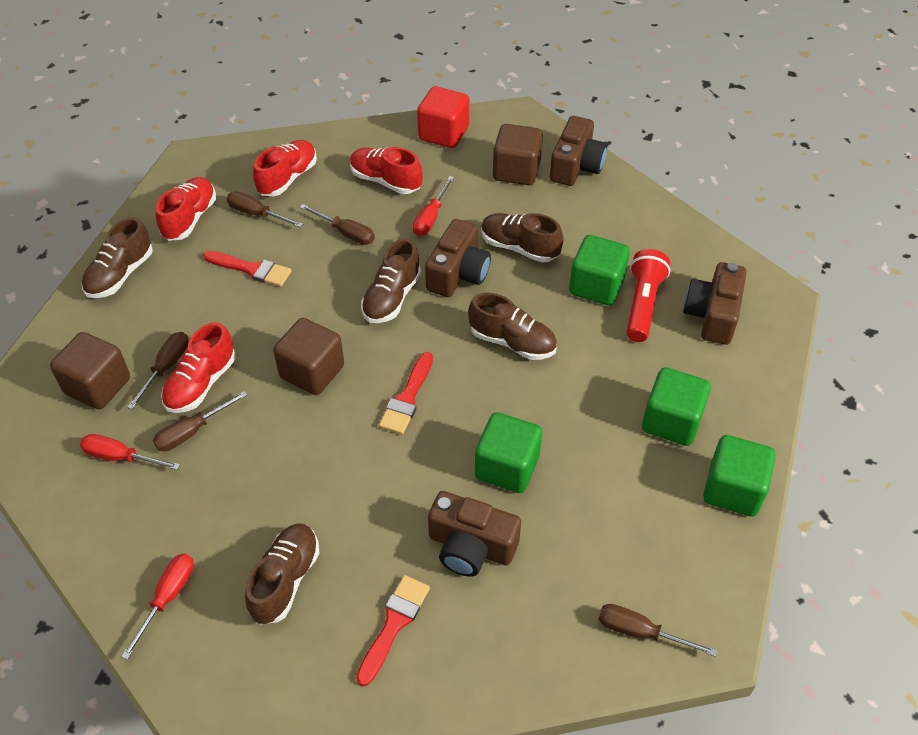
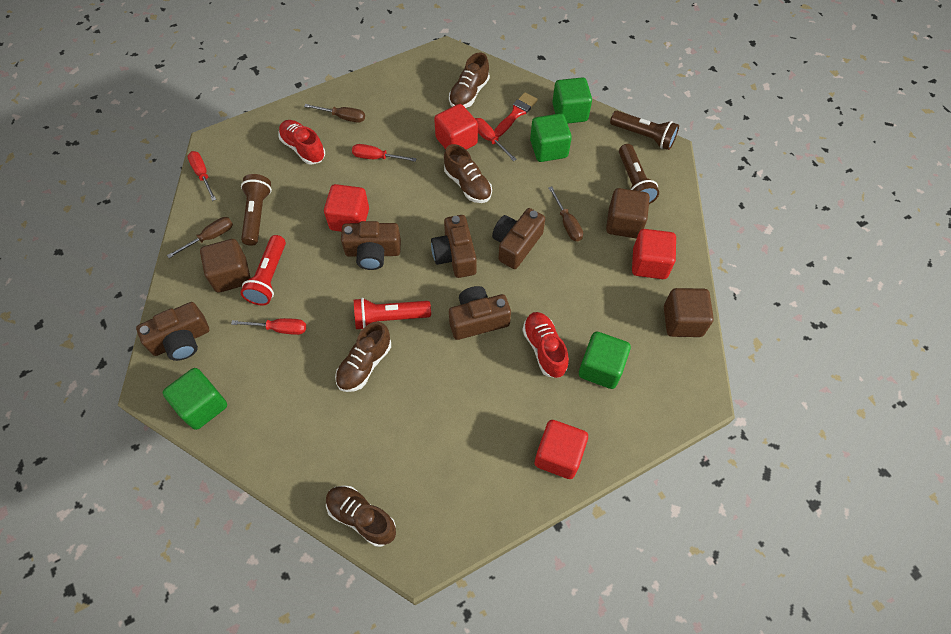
brown camera: 4 -> 5
brown flashlight: 0 -> 3
brown screwdriver: 5 -> 3
brown shoe: 5 -> 4
red brush: 3 -> 1
red cube: 1 -> 4
red flashlight: 1 -> 2
red screwdriver: 3 -> 4
red shoe: 4 -> 2

